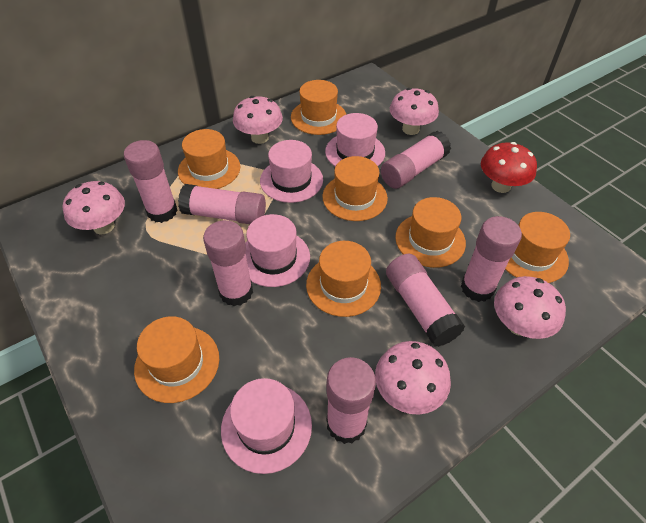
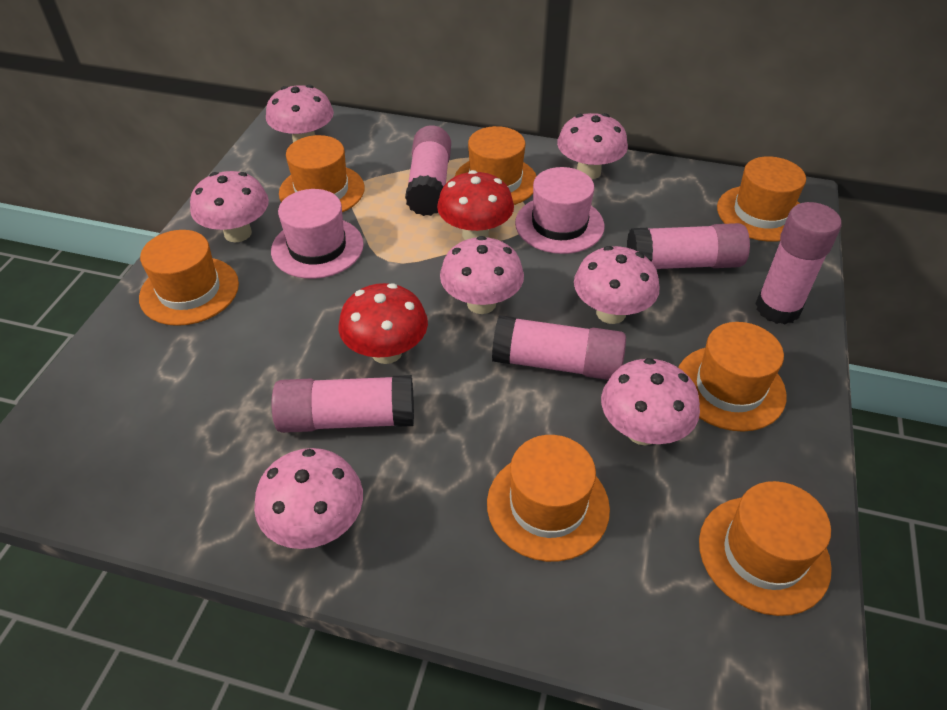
pink glue stick: 7 -> 5
pink hat: 4 -> 2
pink mushroom: 5 -> 7
red mushroom: 1 -> 2

